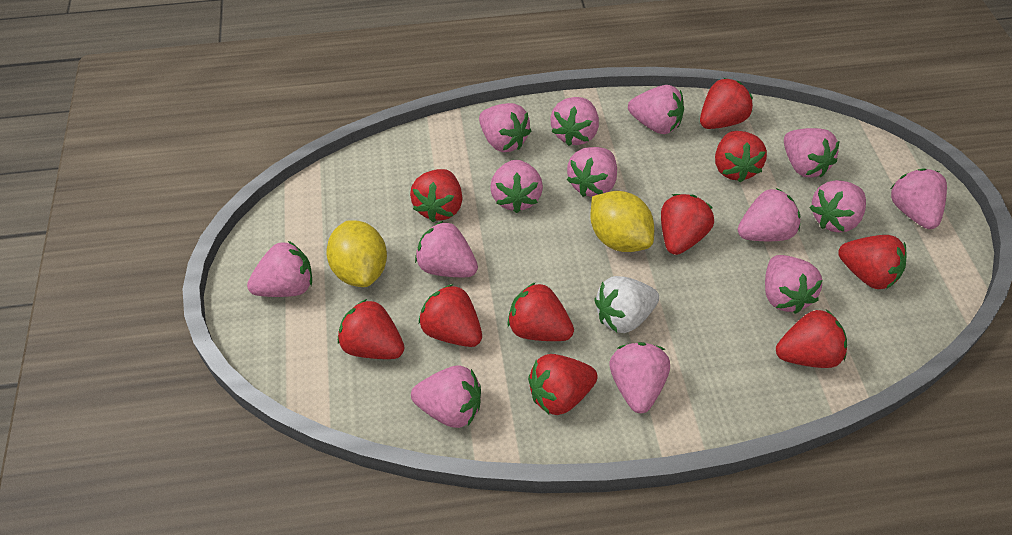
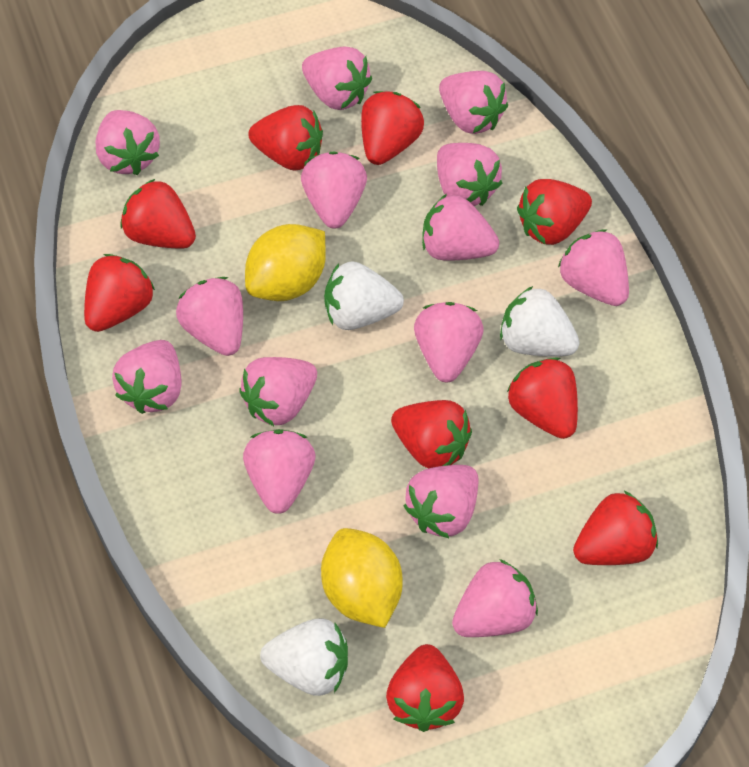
red strawberry: 10 -> 9
white strawberry: 1 -> 3

